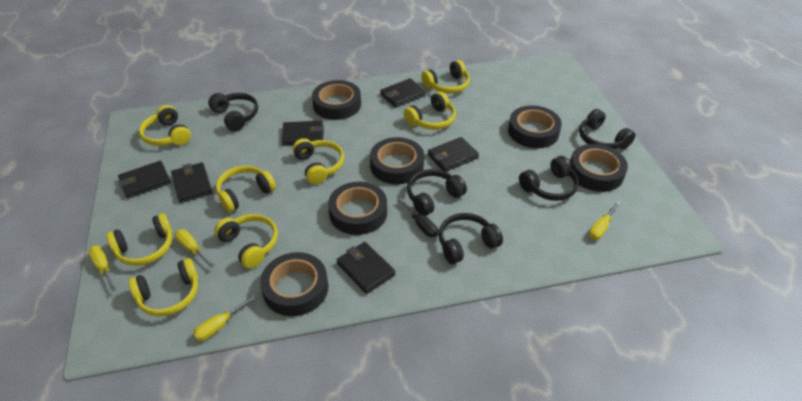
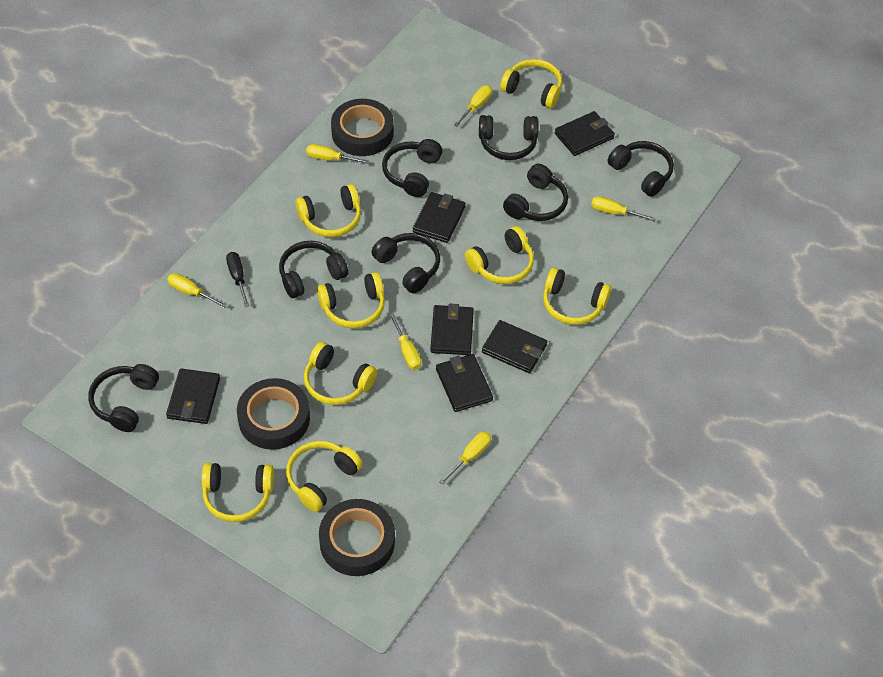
black headphones: 5 -> 7
black tape: 6 -> 3
yellow screwdriver: 4 -> 6

